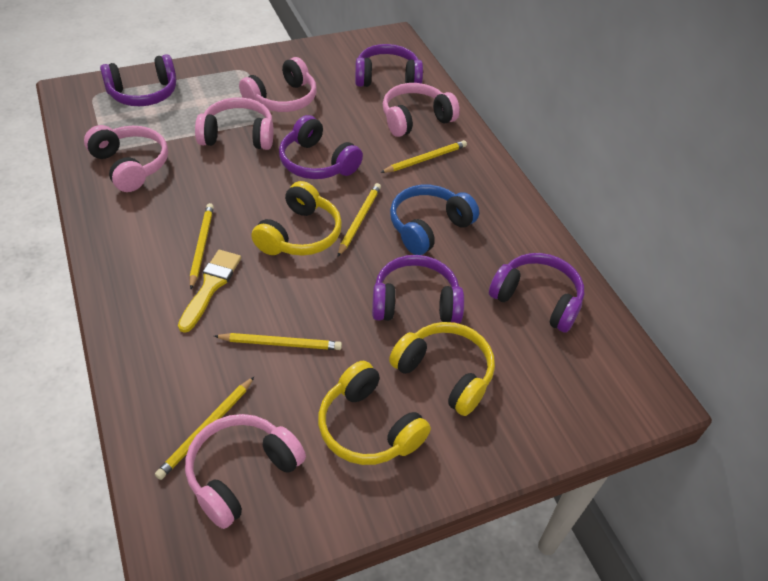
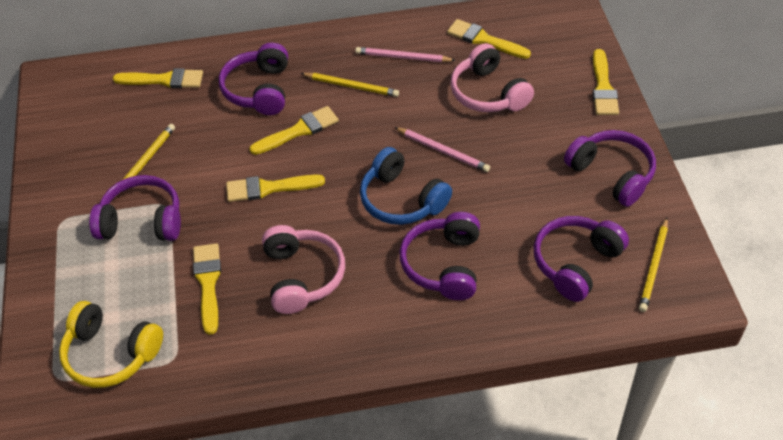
pink headphones: 5 -> 2
pink pencil: 0 -> 2
yellow brush: 1 -> 6
yellow headphones: 3 -> 1
yellow pencil: 5 -> 3

